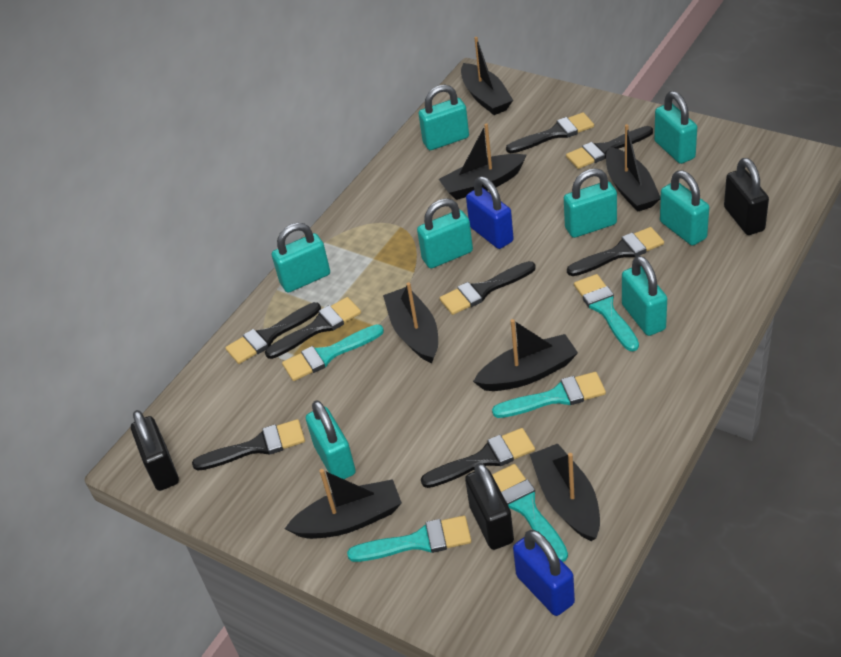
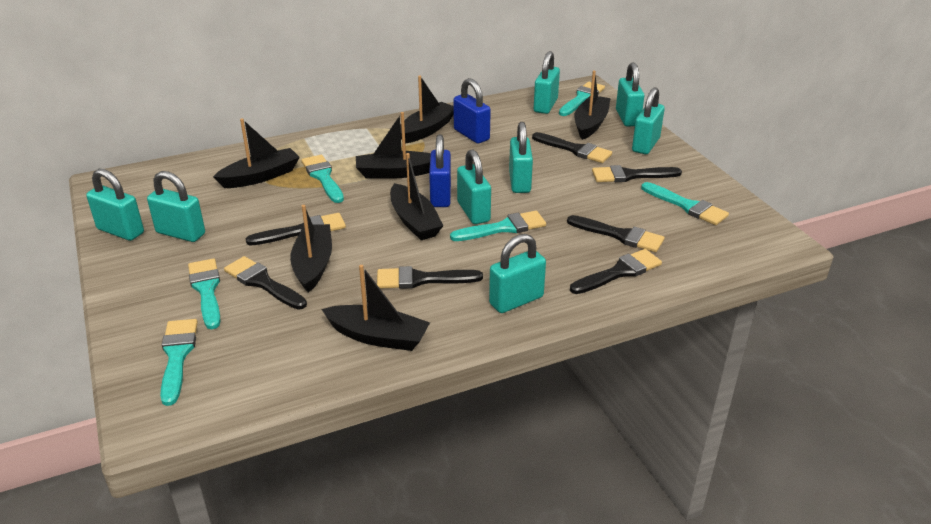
black brush: 8 -> 7
black padlock: 3 -> 0
turquoise brush: 5 -> 6

